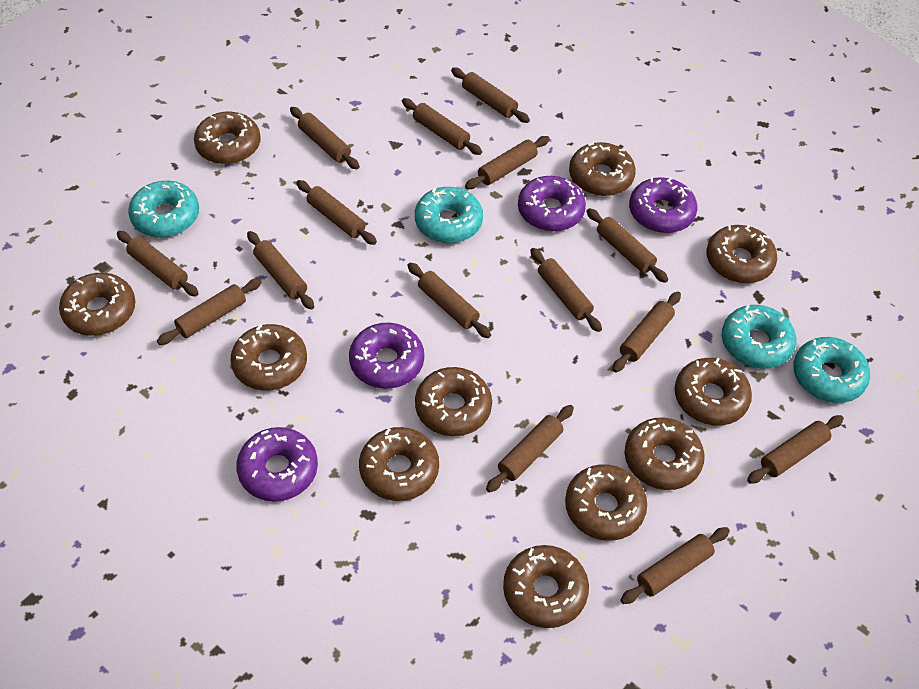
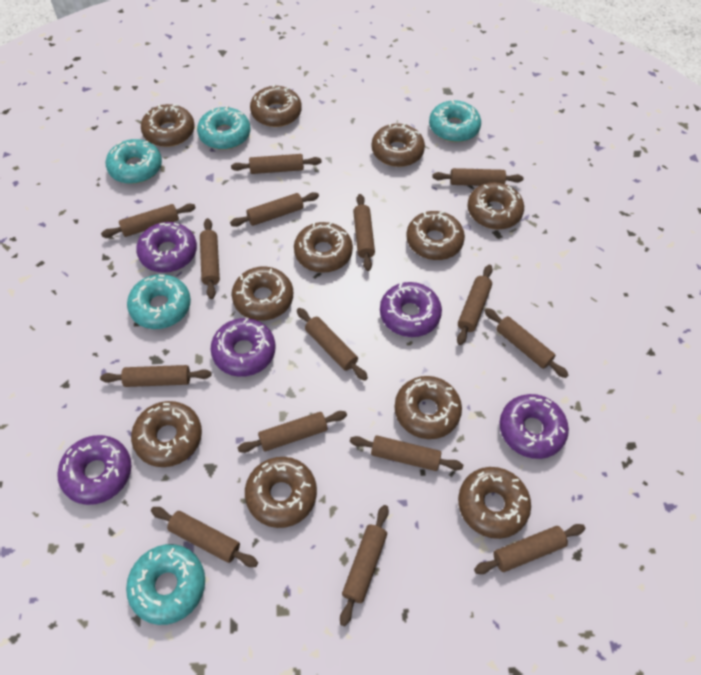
purple donut: 4 -> 5
turquoise donut: 4 -> 5

